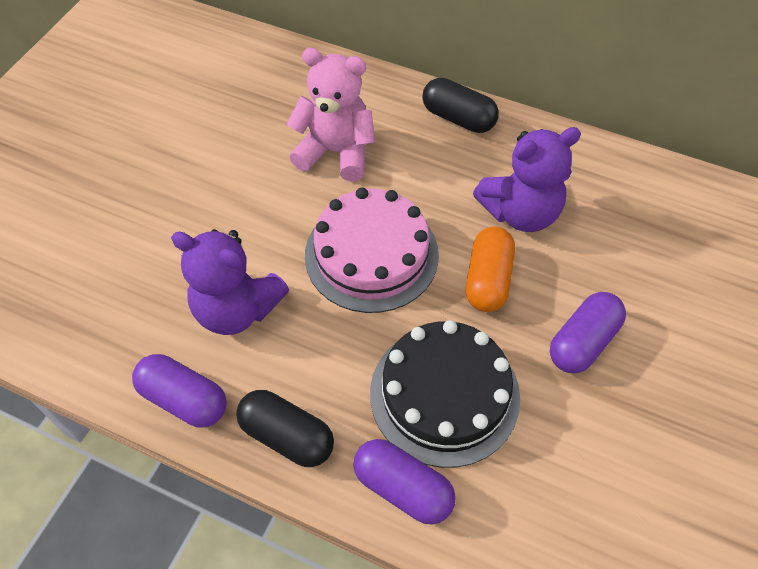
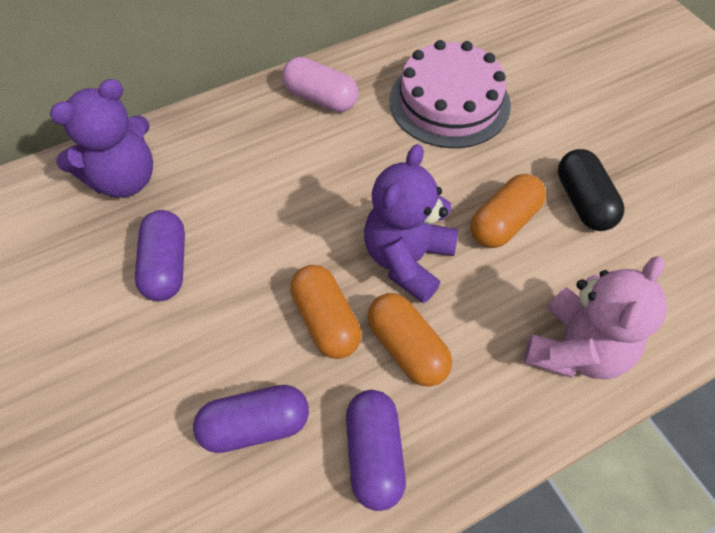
black cake: 1 -> 0
black capsule: 2 -> 1
orange capsule: 1 -> 3
pink capsule: 0 -> 1

